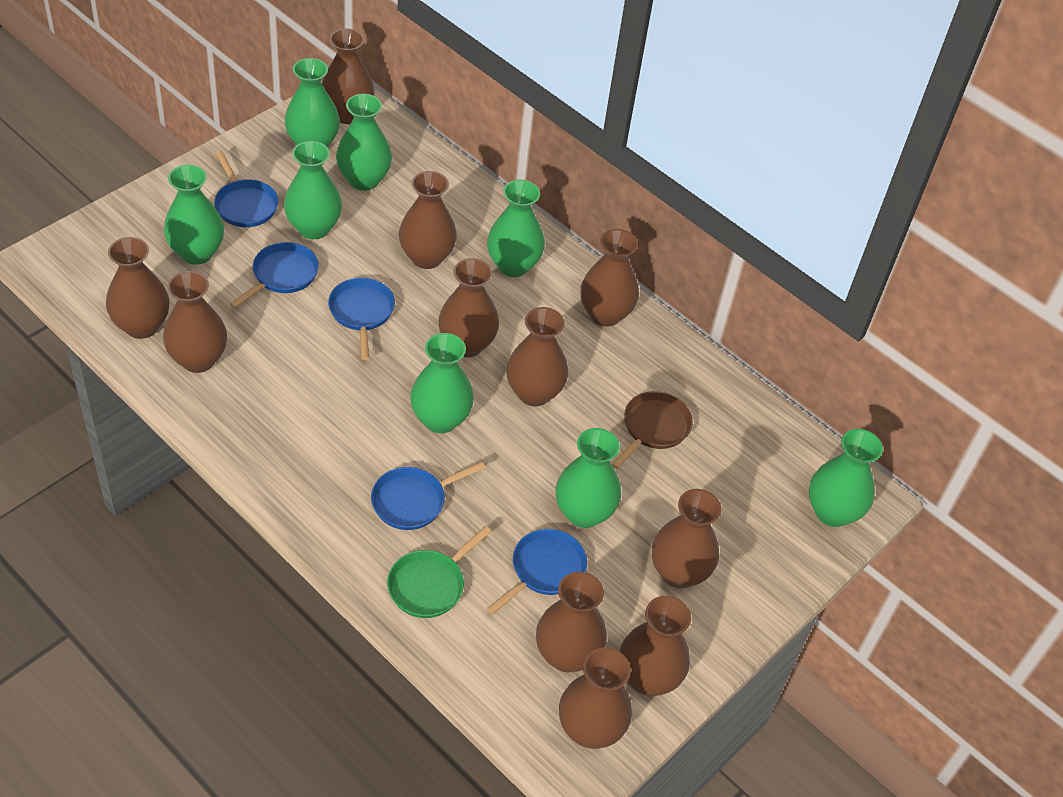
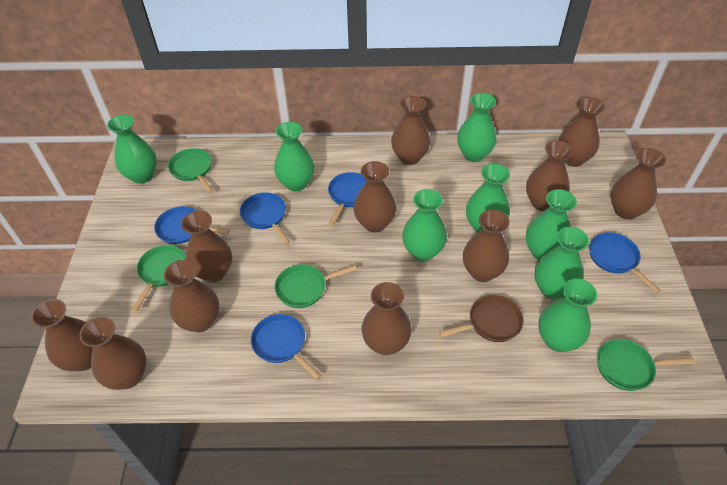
green pan: 1 -> 4

